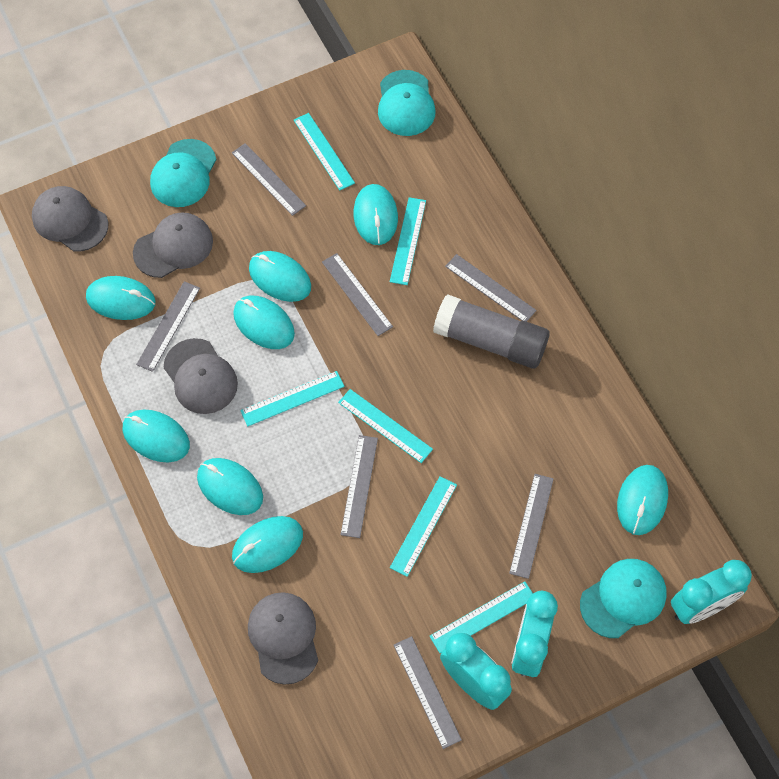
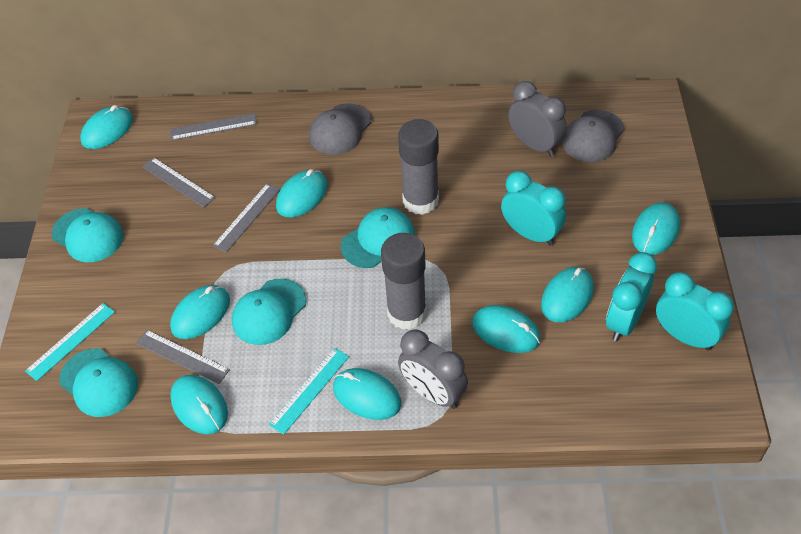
grey cap: 4 -> 2
grey clock: 0 -> 2
grey glue stick: 1 -> 2
grey ruler: 7 -> 4
turquoise cap: 3 -> 4
turquoise ruler: 6 -> 2

